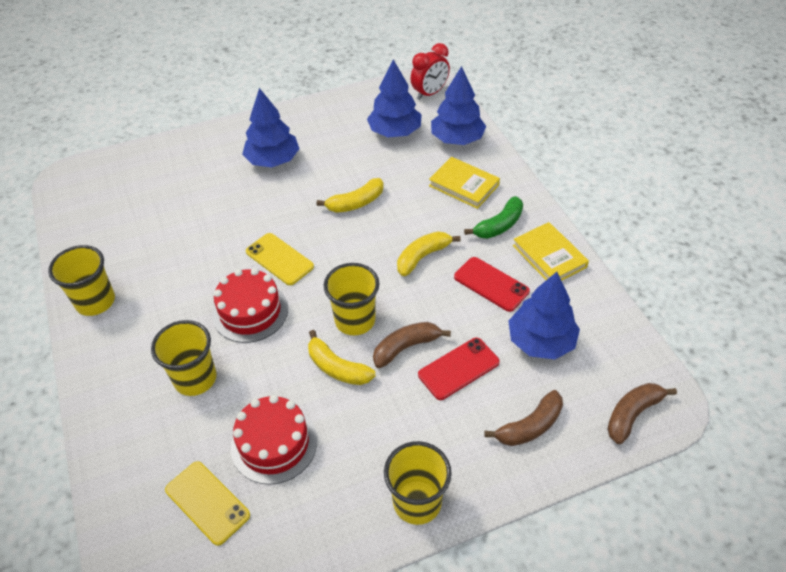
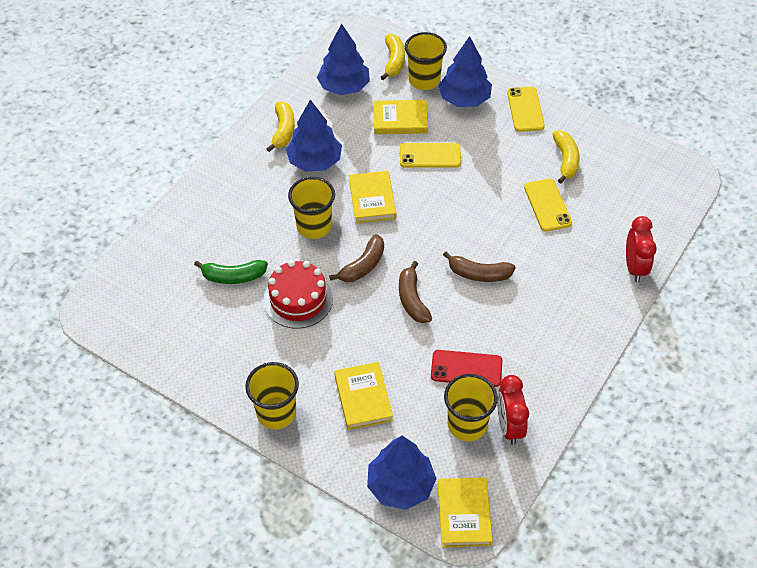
red cake: 2 -> 1
red clock: 1 -> 2
red phone: 2 -> 1
yellow book: 2 -> 4
yellow phone: 2 -> 3

